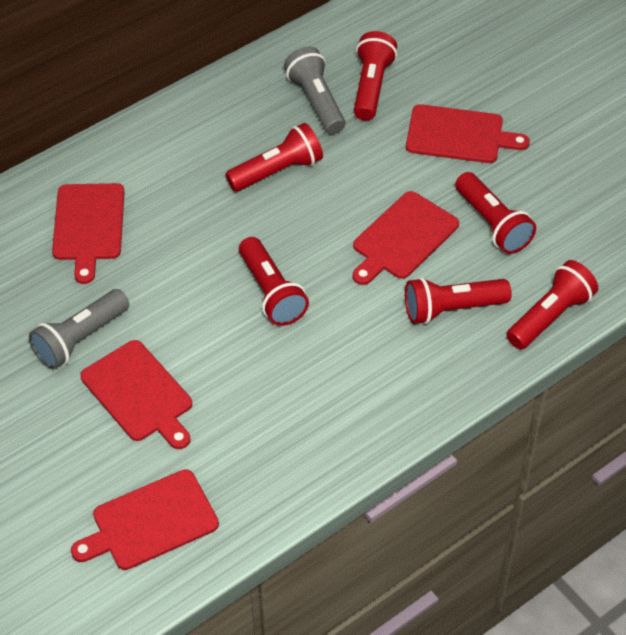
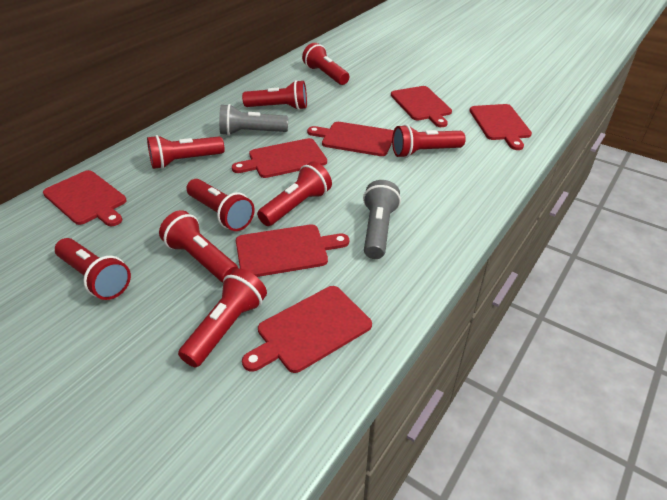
red cutting board: 5 -> 7
red flashlight: 6 -> 9

